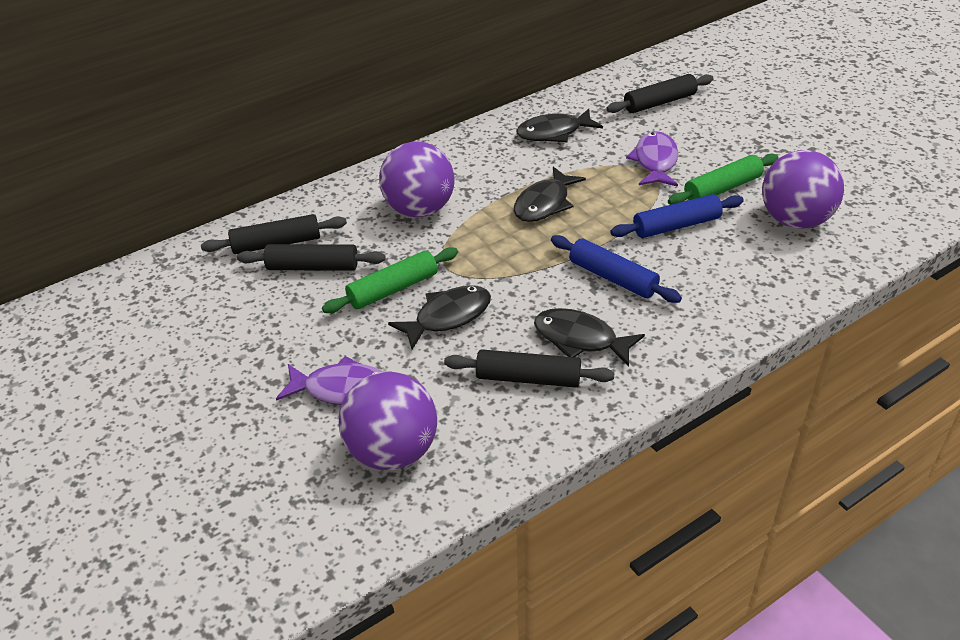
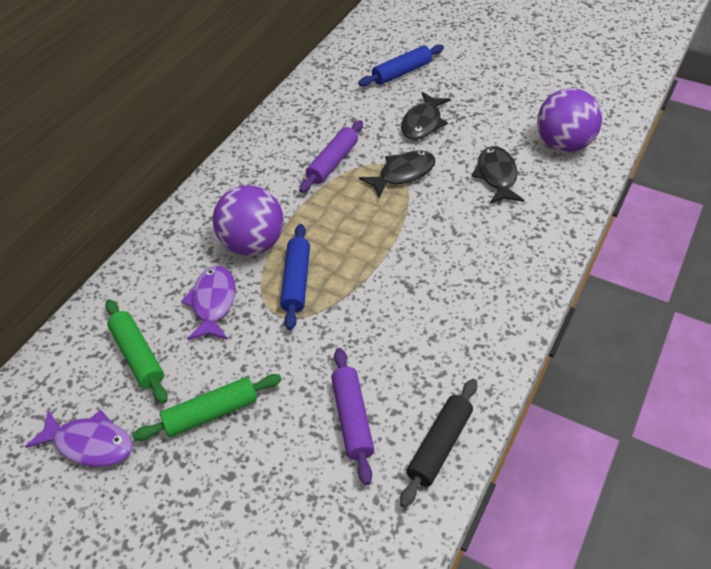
black fish: 4 -> 3
black rolling pin: 4 -> 1
purple ball: 3 -> 2
purple rolling pin: 0 -> 2

